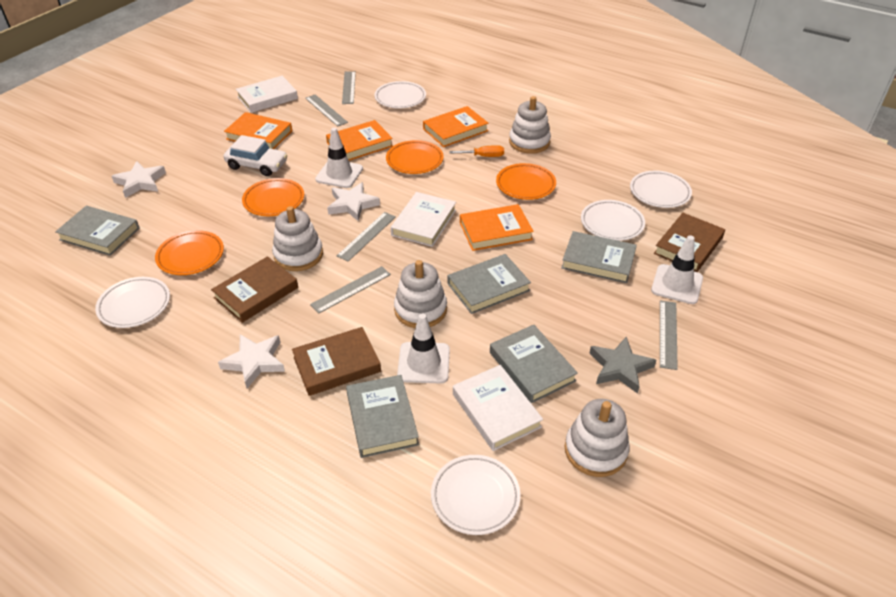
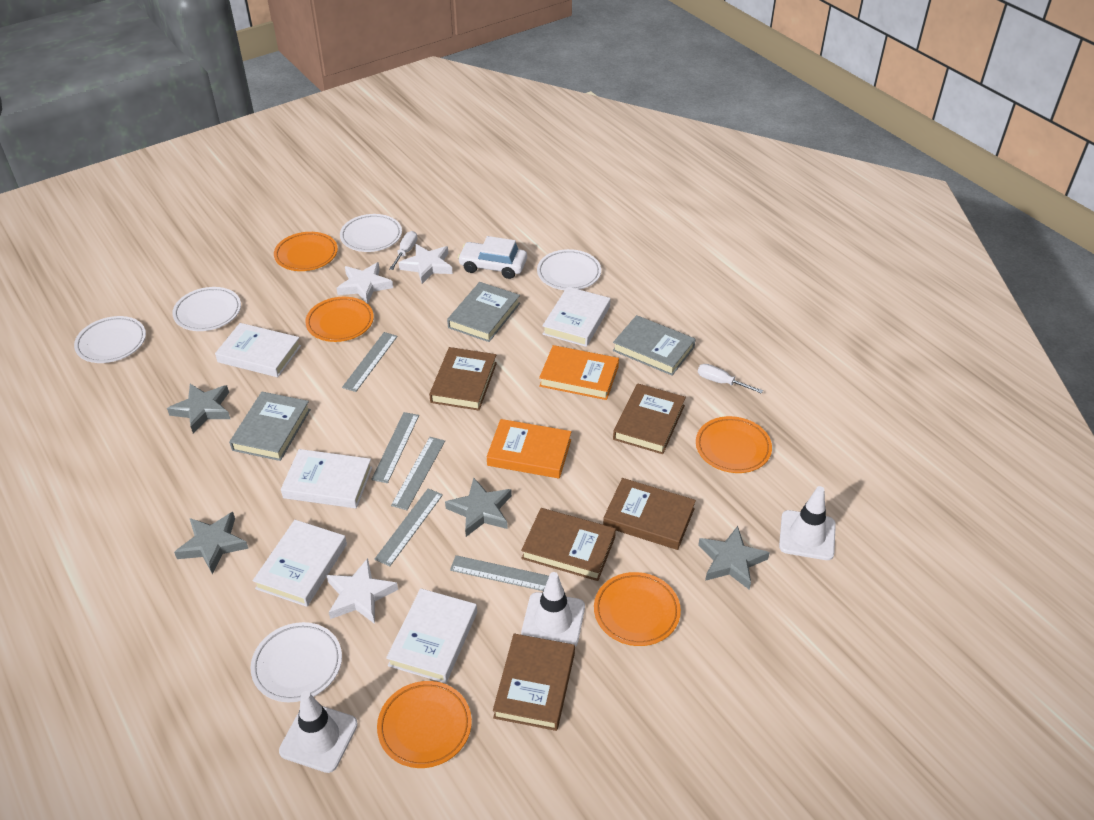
brown book: 3 -> 5
grey book: 5 -> 3
grey star: 1 -> 4
orange book: 4 -> 2
orange plate: 4 -> 5
orange screwdriver: 1 -> 0
white book: 3 -> 5
white screwdriver: 0 -> 2
white stacking toy: 4 -> 0

